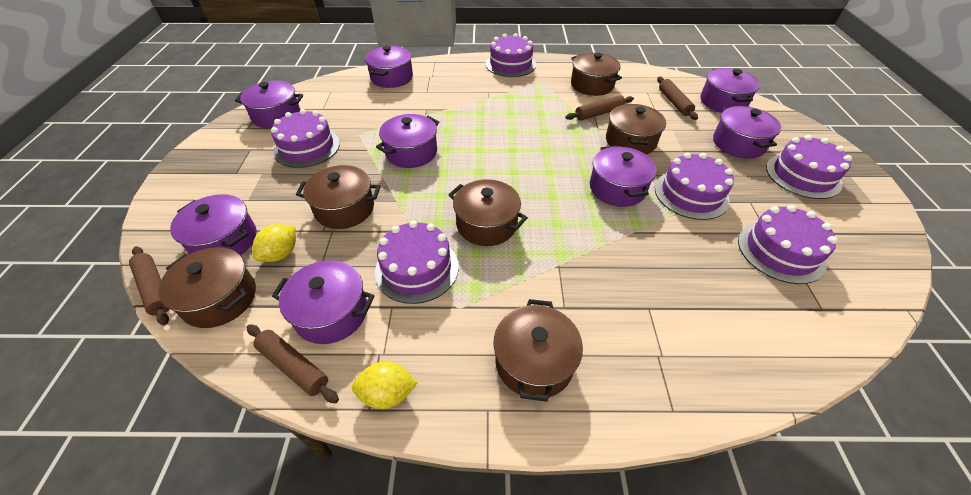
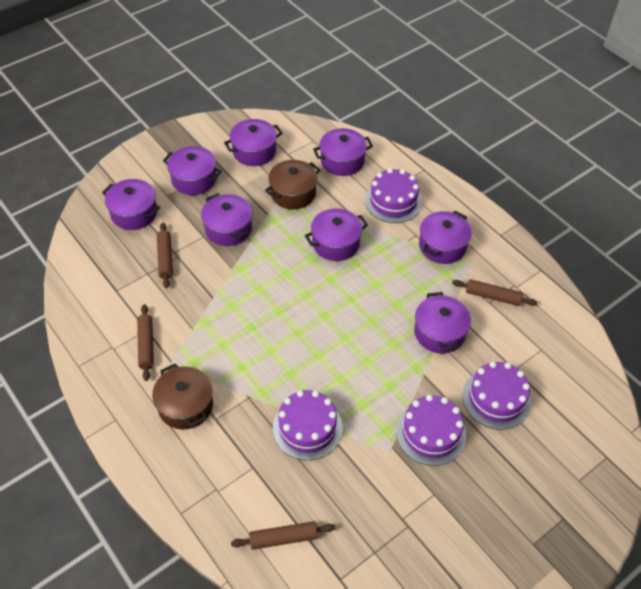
brown pot: 6 -> 2
purple cake: 6 -> 4
yellow lemon: 2 -> 0

